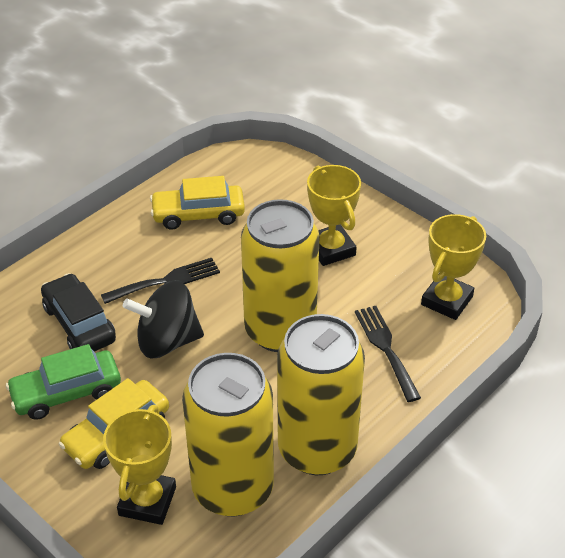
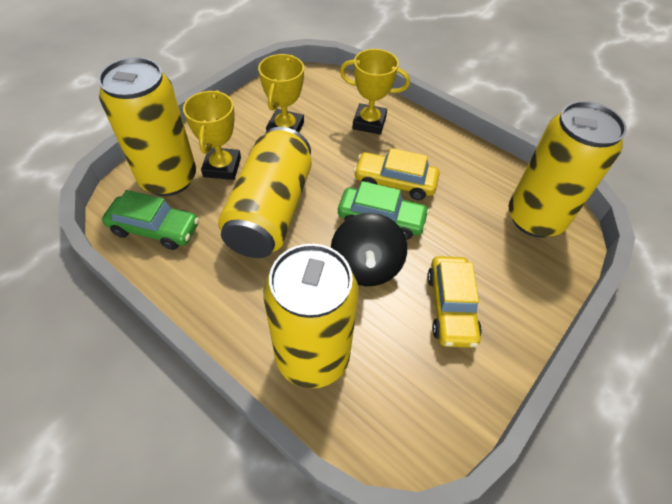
black car: 1 -> 0
black fork: 2 -> 0
green car: 1 -> 2
yellow can: 3 -> 4

